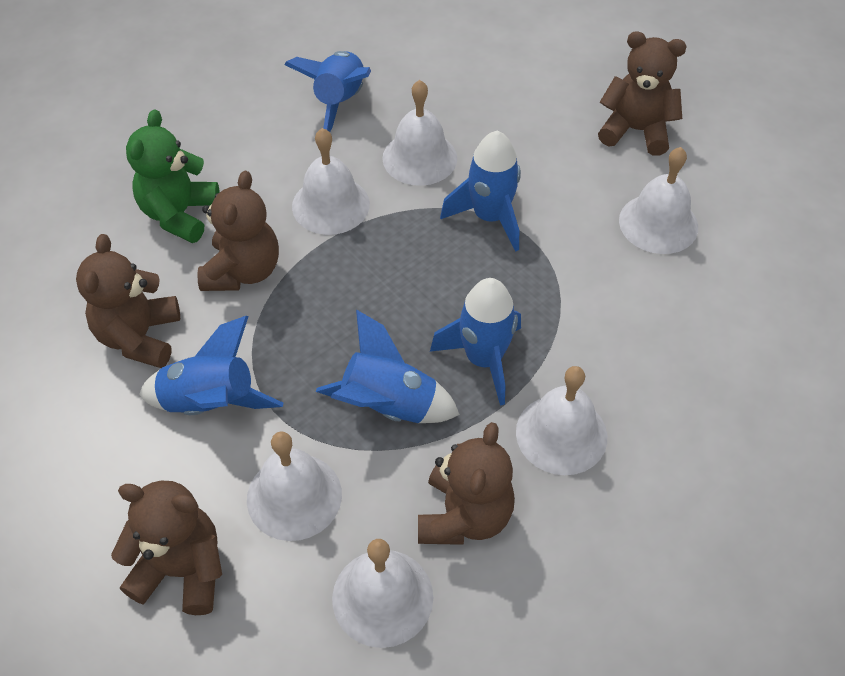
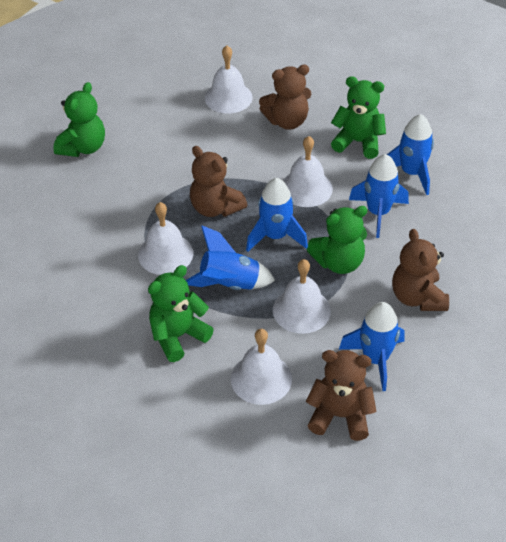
brown teddy bear: 5 -> 4
green teddy bear: 1 -> 4
white bell: 6 -> 5

